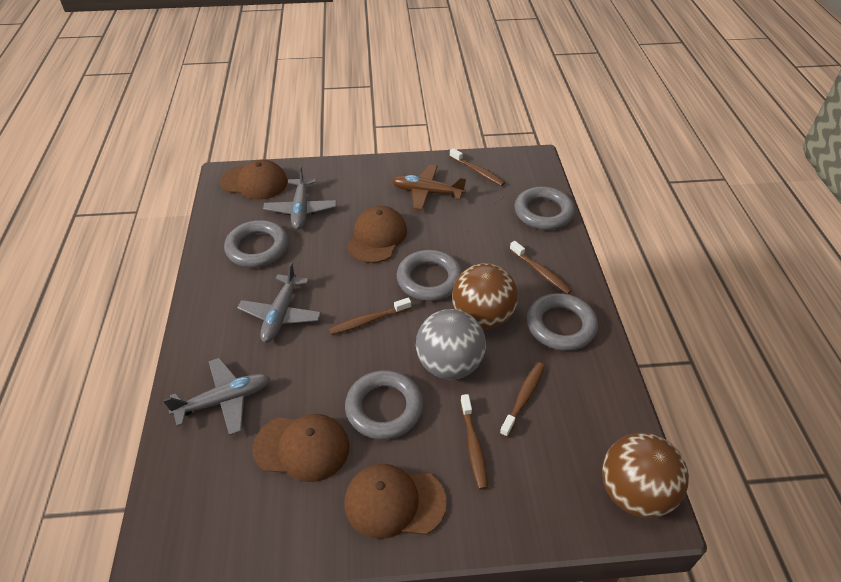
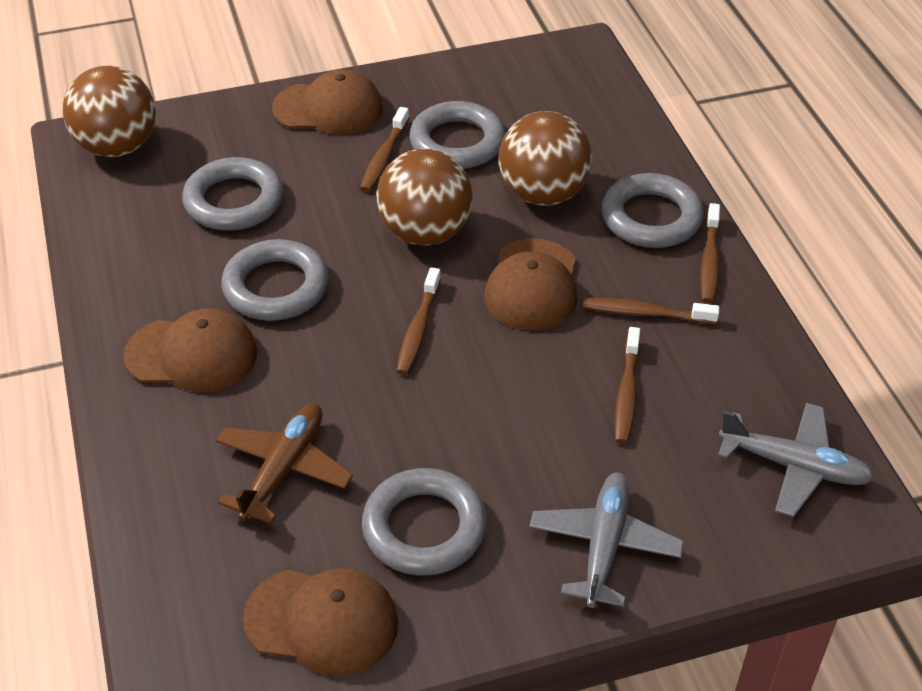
brown ball: 2 -> 3
grey ball: 1 -> 0
grey plane: 3 -> 2

